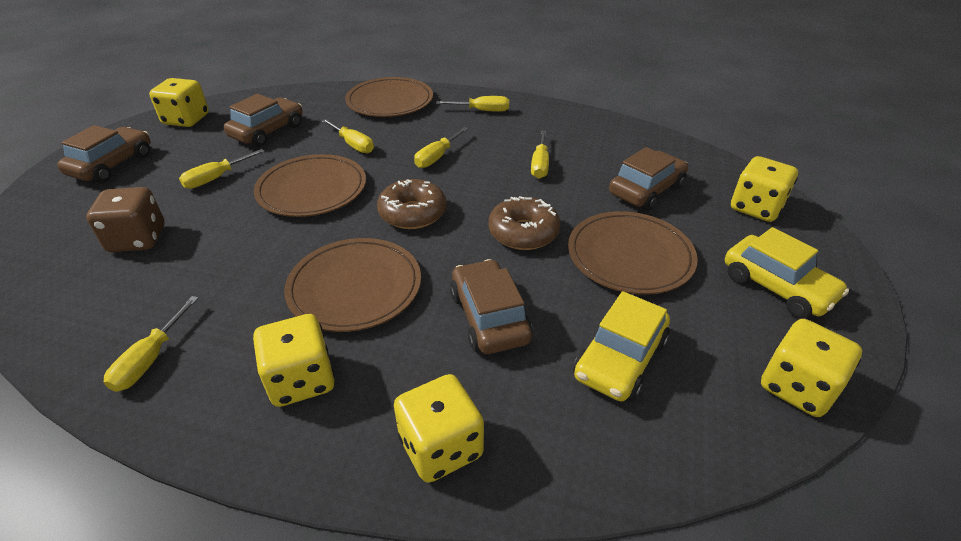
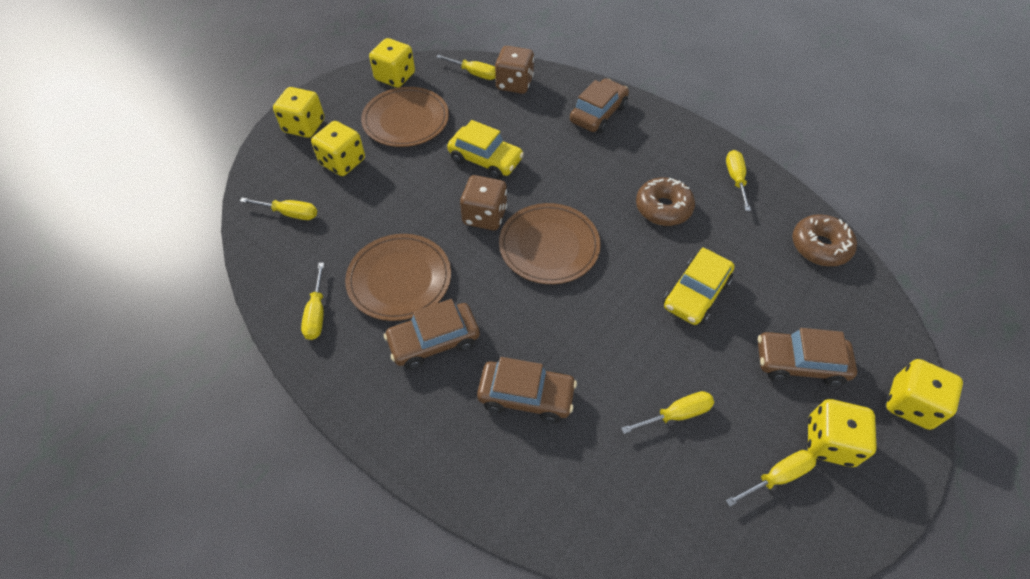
brown dice: 1 -> 2
brown plate: 4 -> 3

